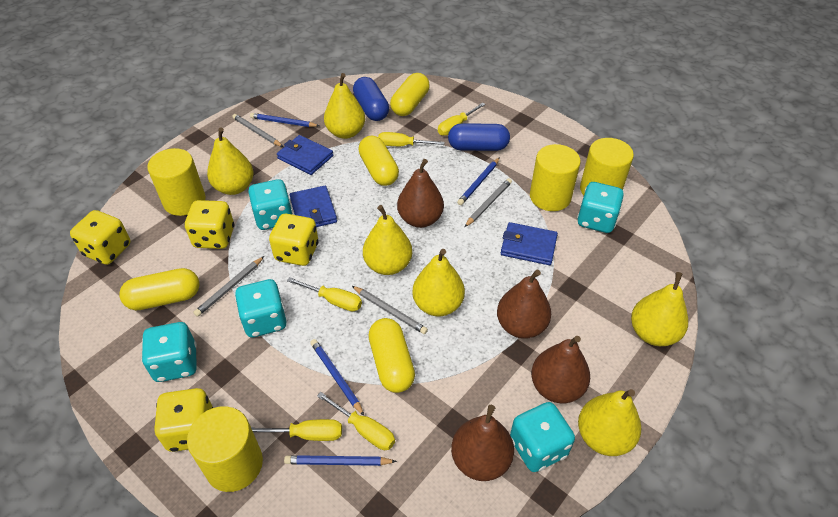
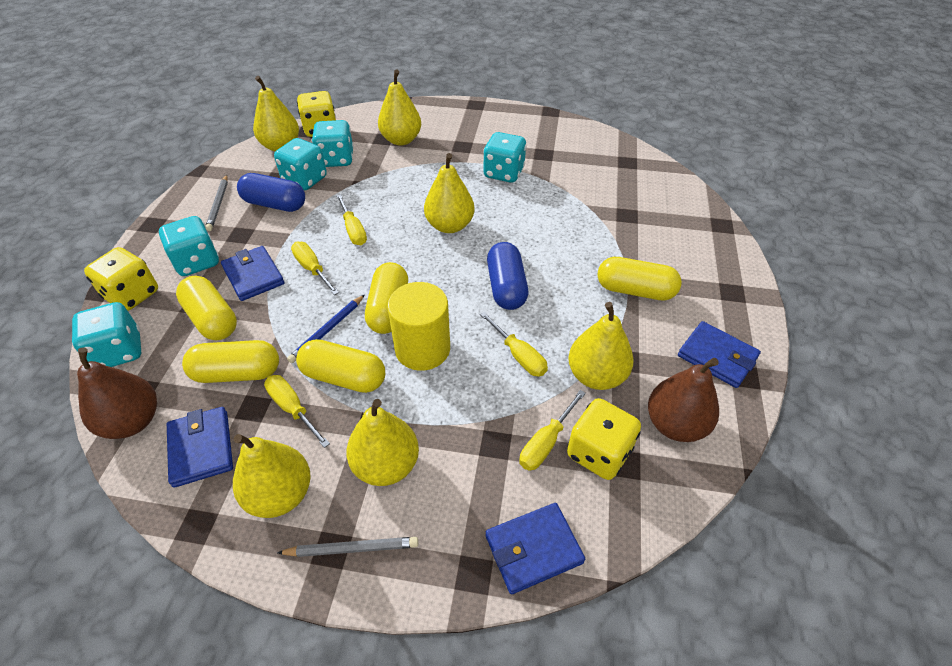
blue pencil: 4 -> 1
blue wallet: 3 -> 4
brown pear: 4 -> 2
grey pencil: 4 -> 2
yellow capsule: 4 -> 5
yellow cylinder: 4 -> 1
yellow dice: 4 -> 3

